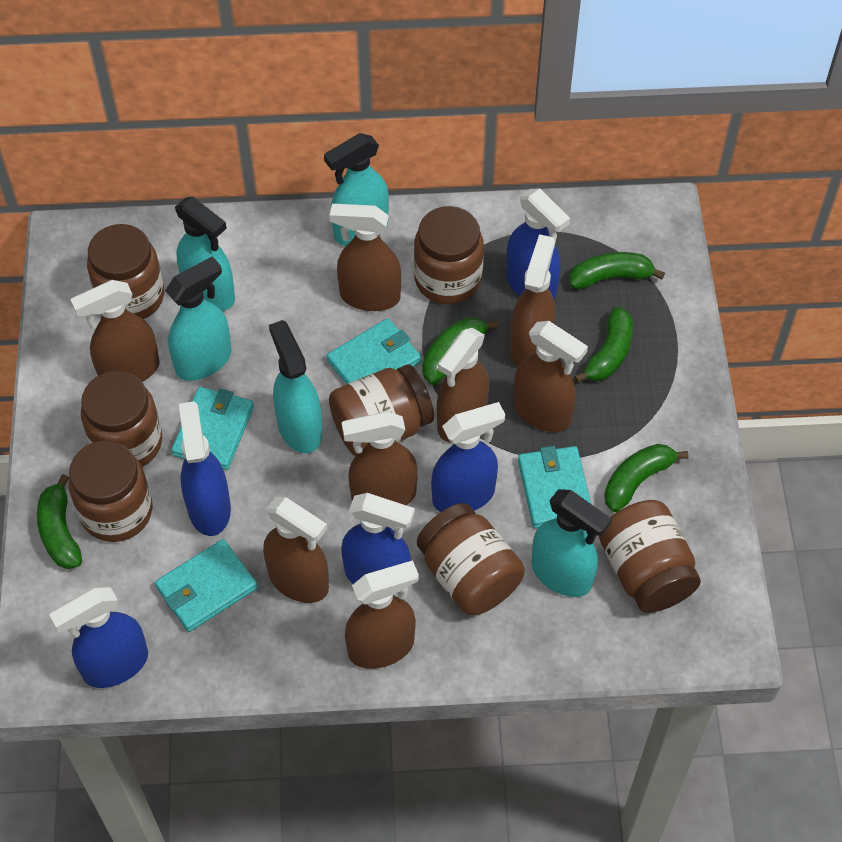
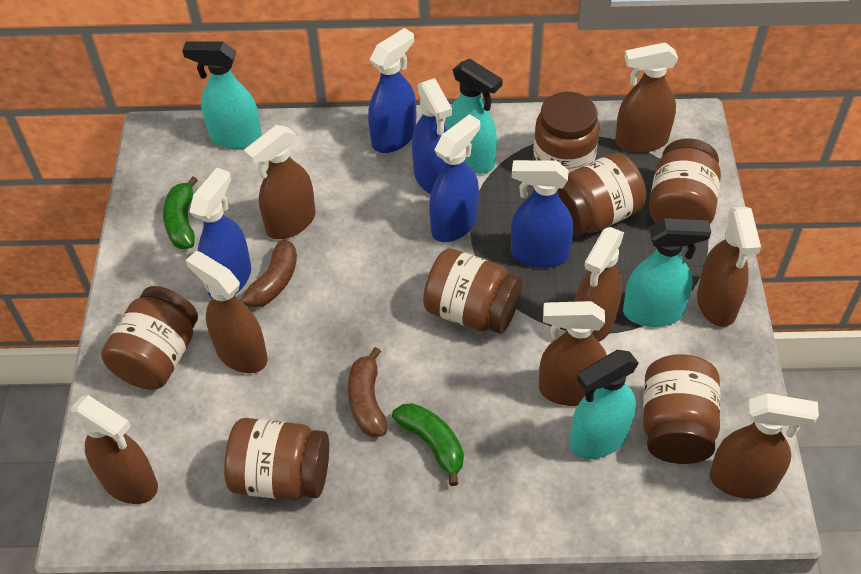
brown banana: 0 -> 2
green banana: 5 -> 2
turquoise spray bottle: 5 -> 4
turquoise wallet: 4 -> 0

